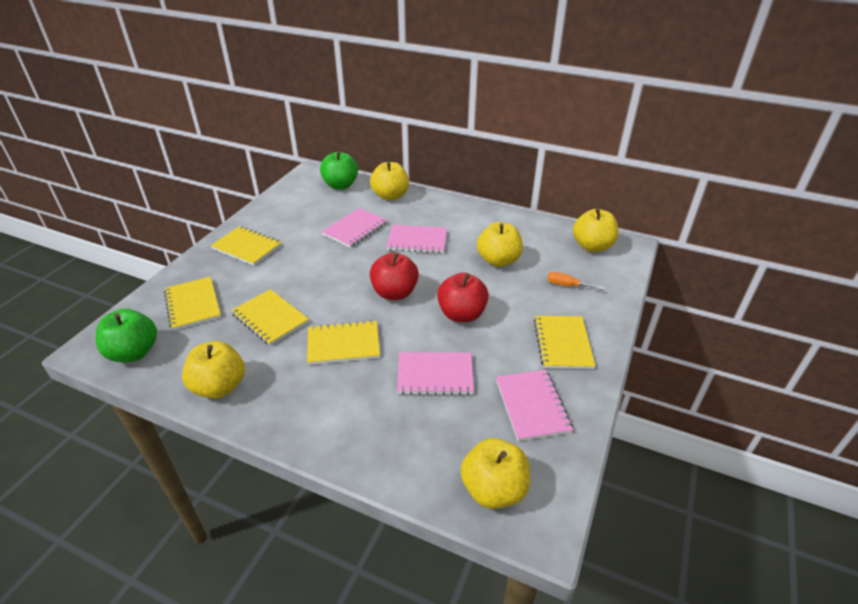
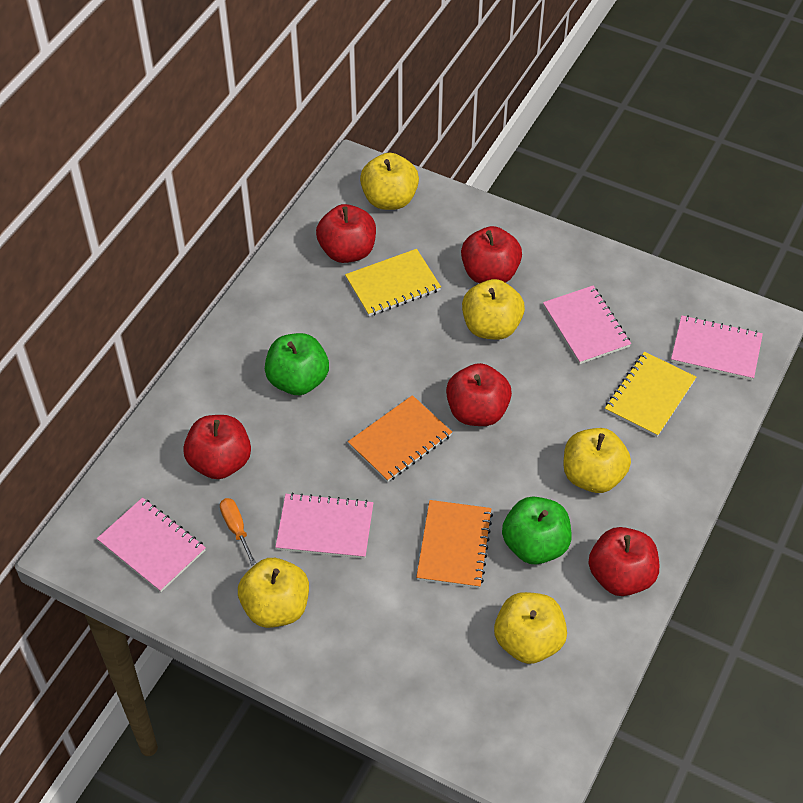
orange notebook: 0 -> 2
red apple: 2 -> 5
yellow notebook: 5 -> 2

